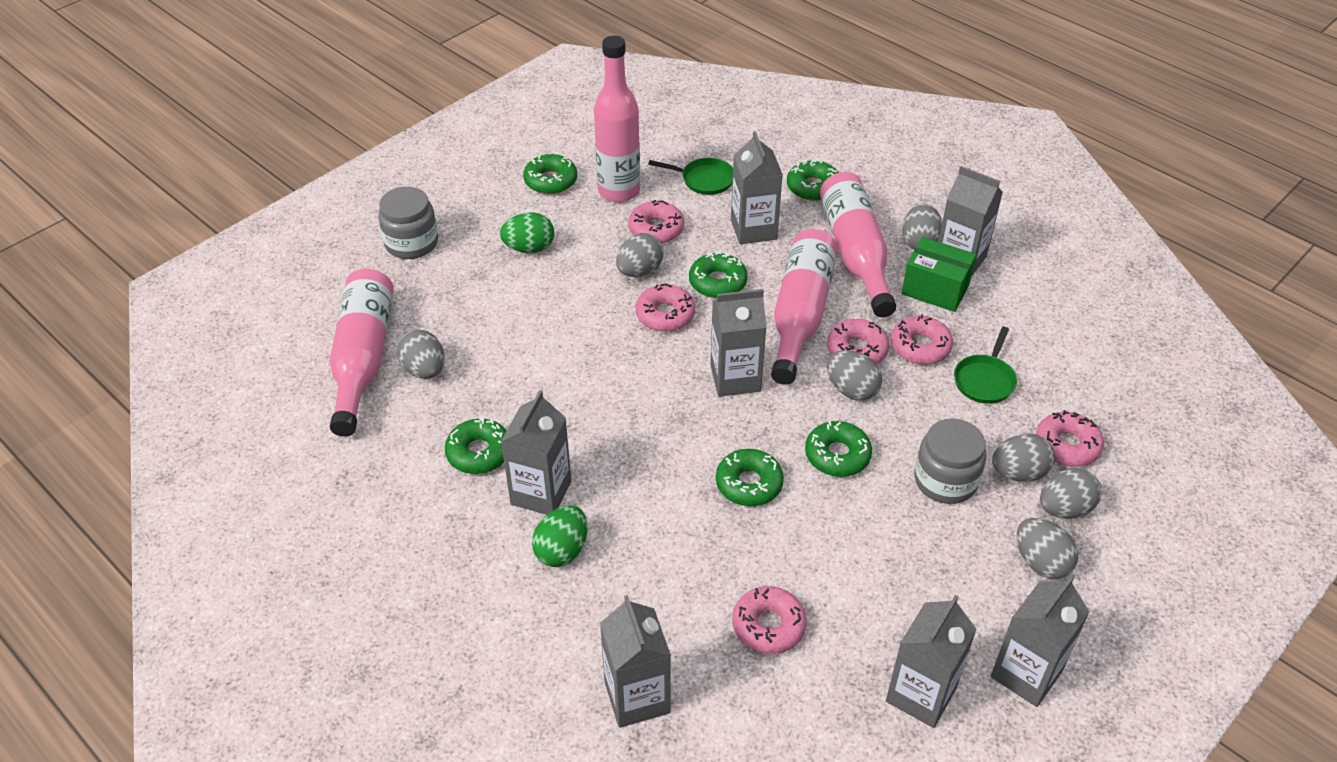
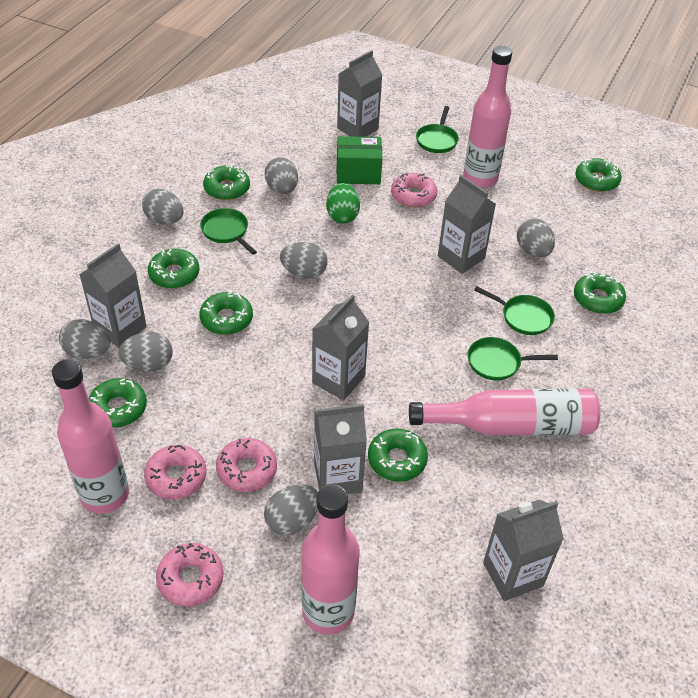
green donut: 6 -> 7
green egg: 2 -> 1
green pan: 2 -> 4
grey carton: 7 -> 6
grey jar: 2 -> 0
pink donut: 6 -> 4

